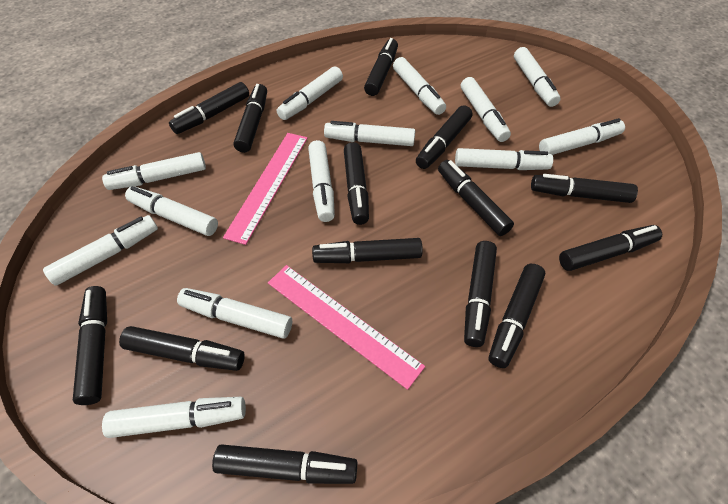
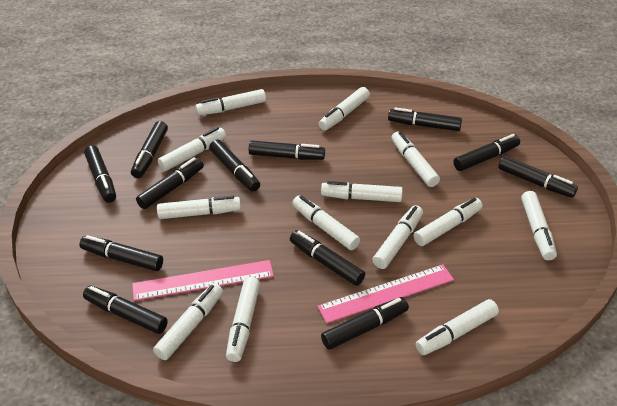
black marker: 14 -> 12

